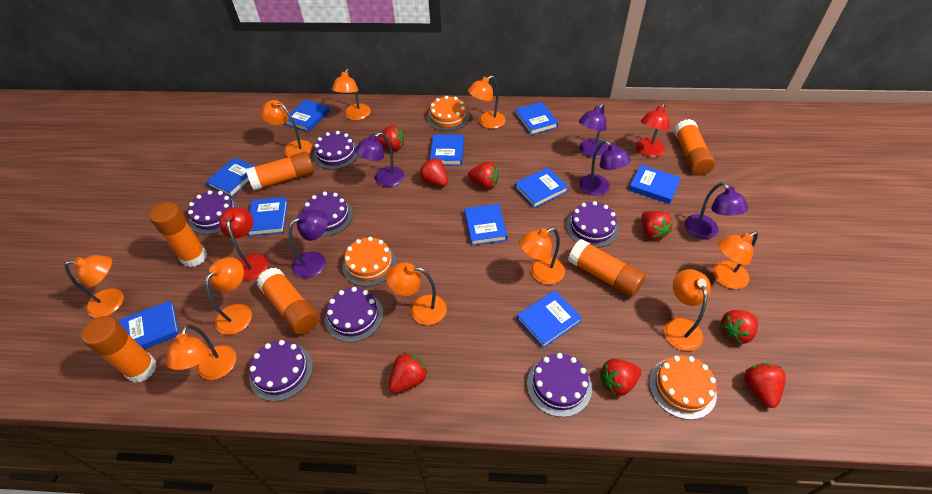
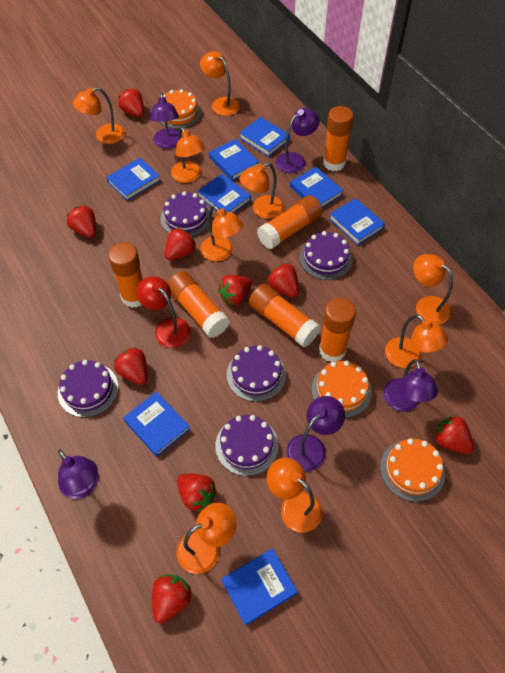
blue book: 10 -> 8
orange lamp: 10 -> 9
purple cake: 7 -> 5
red lamp: 2 -> 1
red strawberry: 8 -> 9

